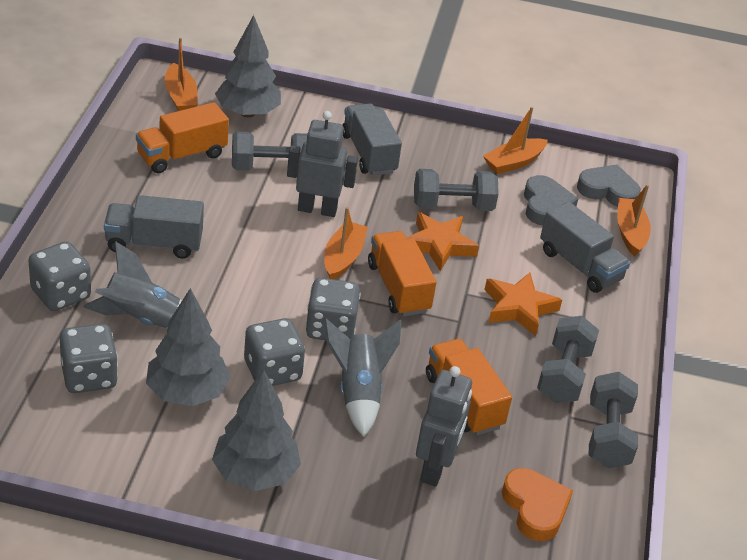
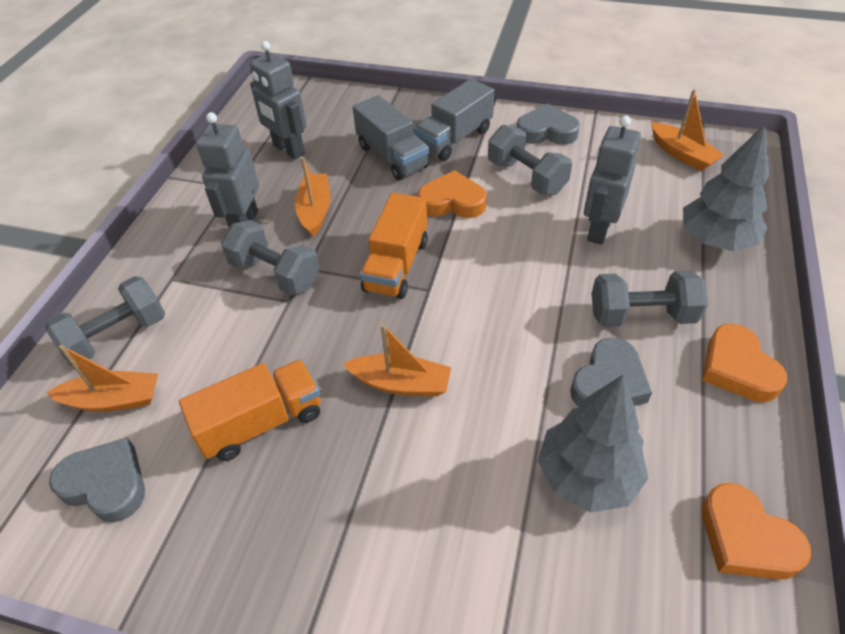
grey dice: 4 -> 0
grey heart: 2 -> 3
grey robot: 2 -> 3
grey rocket: 2 -> 0
grey tree: 3 -> 2
grey truck: 3 -> 2
orange heart: 1 -> 3
orange star: 2 -> 0
orange truck: 3 -> 2

